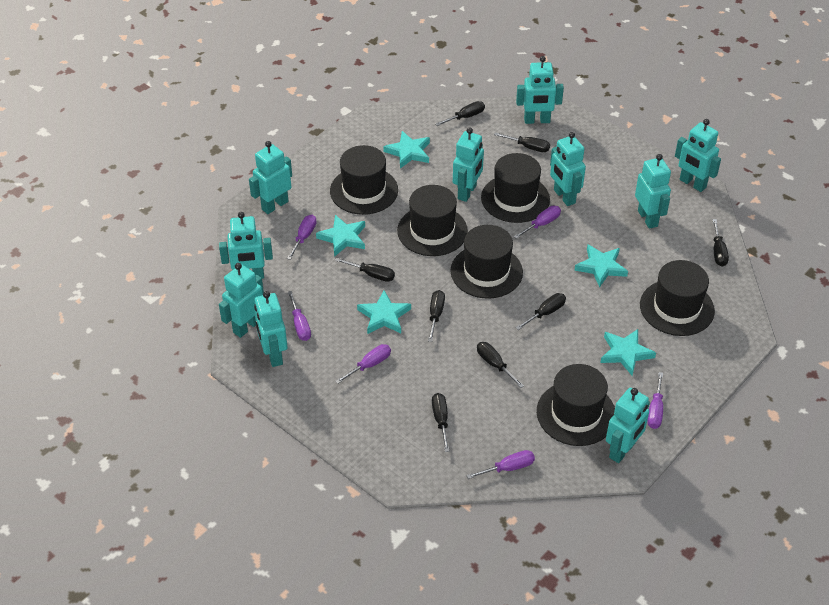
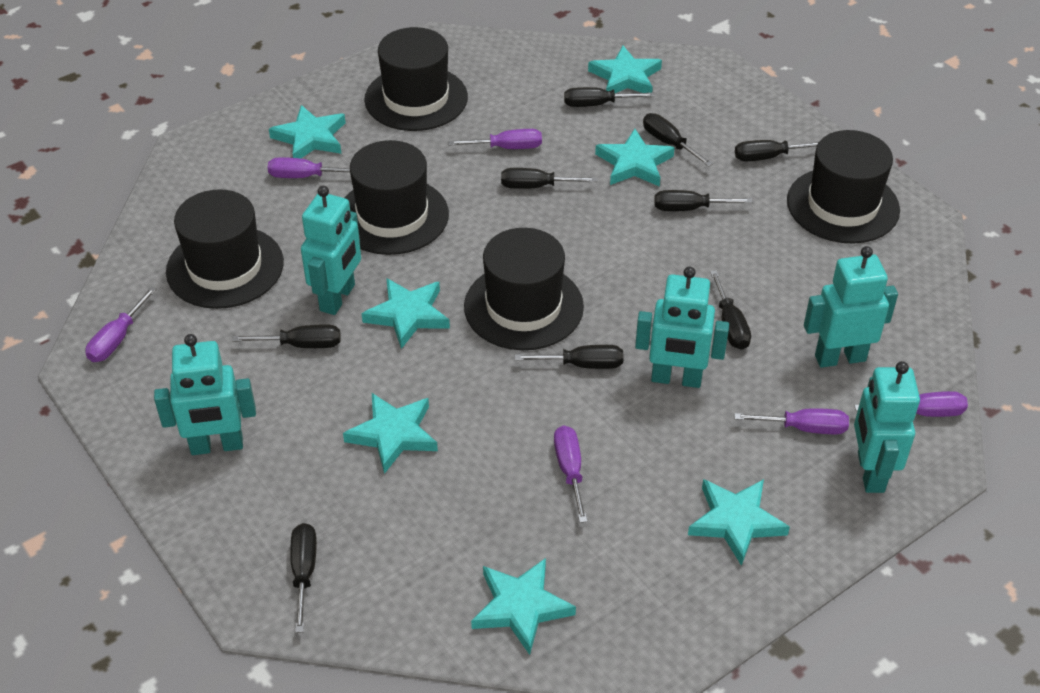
black hat: 6 -> 5
black screwdriver: 8 -> 9
turquoise robot: 10 -> 5
turquoise star: 5 -> 7

